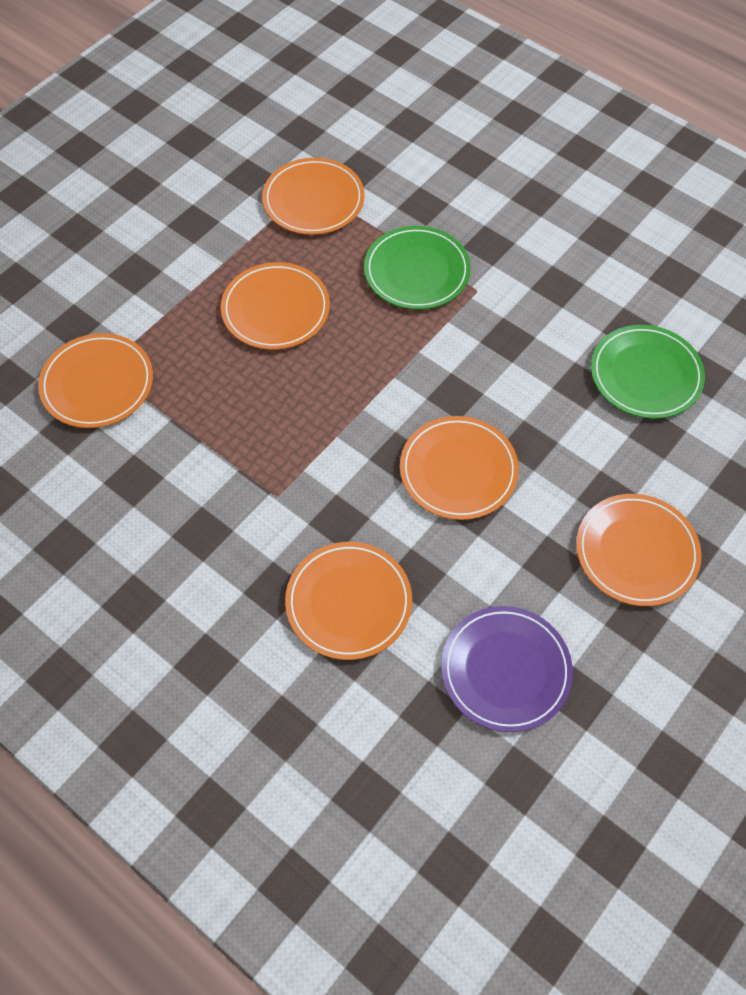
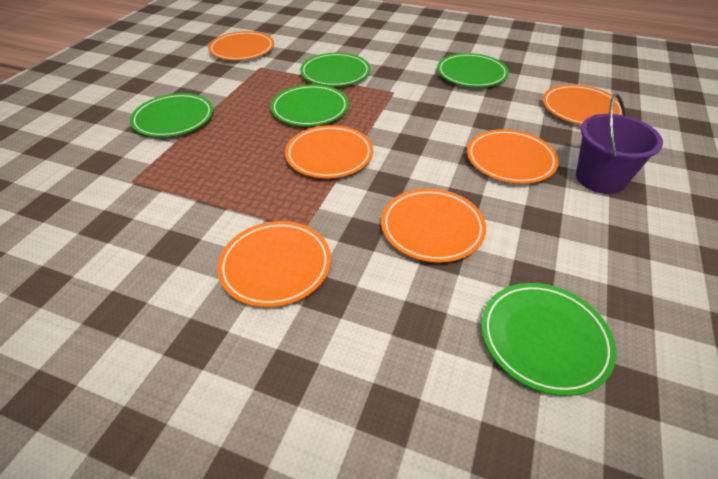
green plate: 2 -> 5
purple bucket: 0 -> 1
purple plate: 1 -> 0

